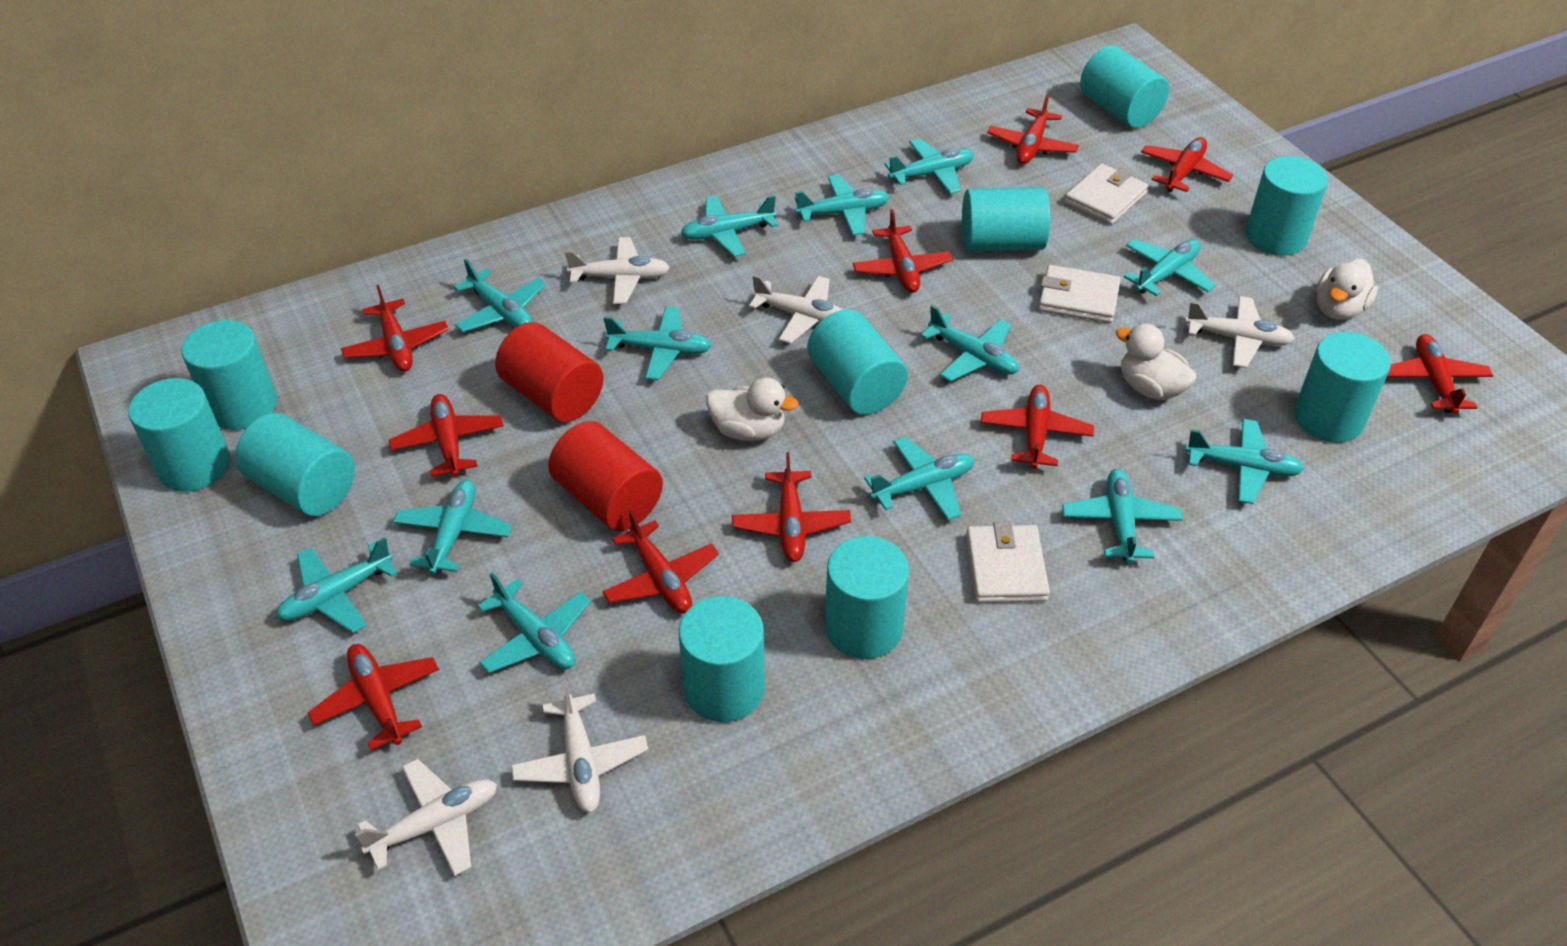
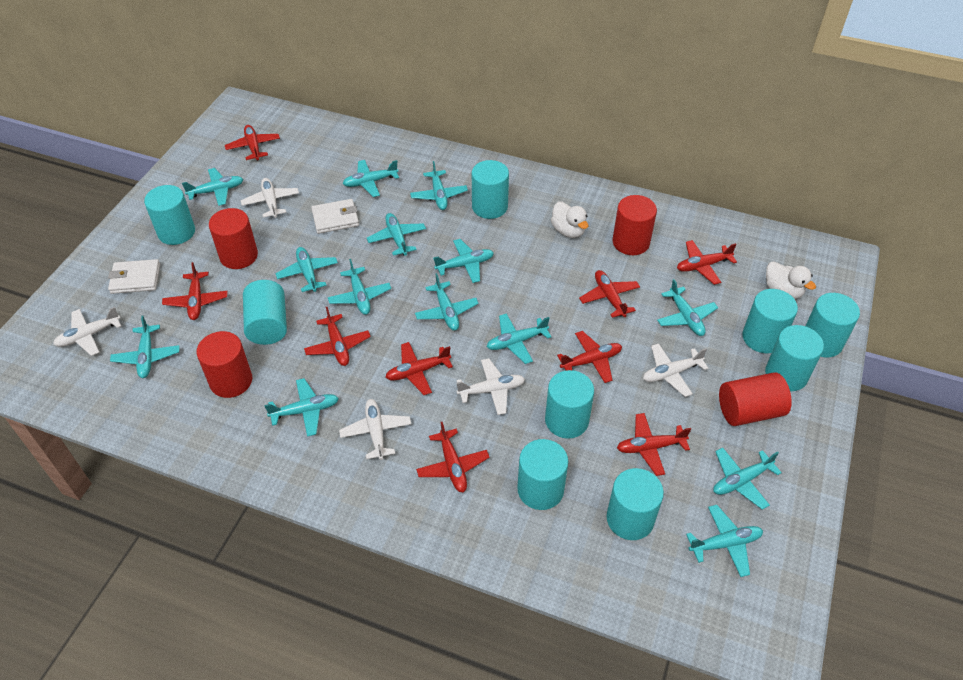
red cylinder: 2 -> 4
red plane: 10 -> 9
turquoise cylinder: 10 -> 9
turquoise plane: 13 -> 14
white duck: 3 -> 2
white wallet: 3 -> 2

